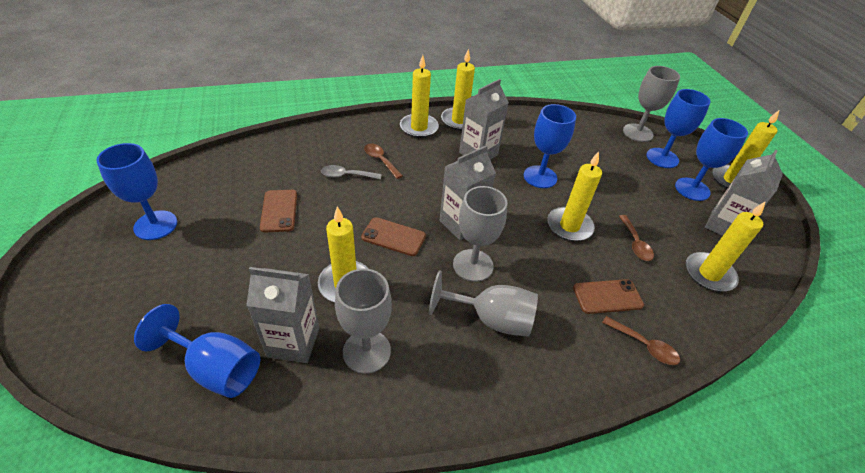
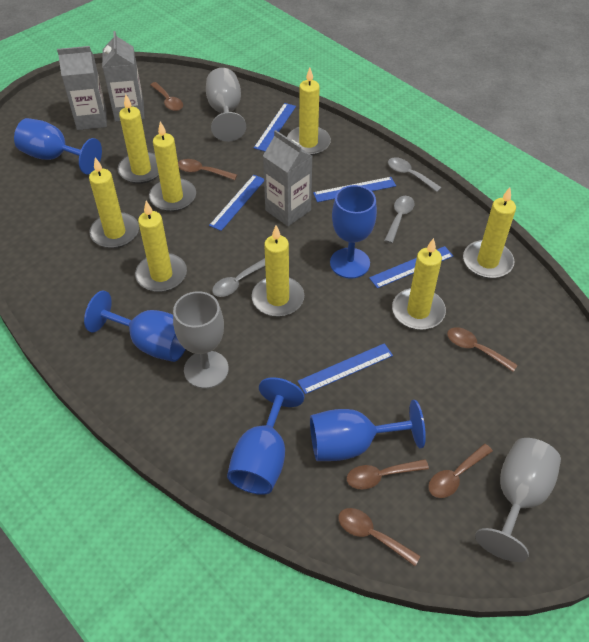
blue ruler: 0 -> 5
brown phone: 3 -> 0
brown spoon: 3 -> 6
grey carton: 4 -> 3
grey goblet: 4 -> 3
grey spoon: 1 -> 3
yellow candle: 6 -> 8

